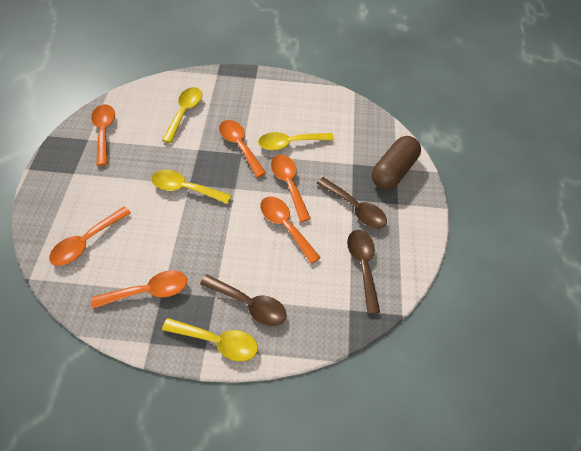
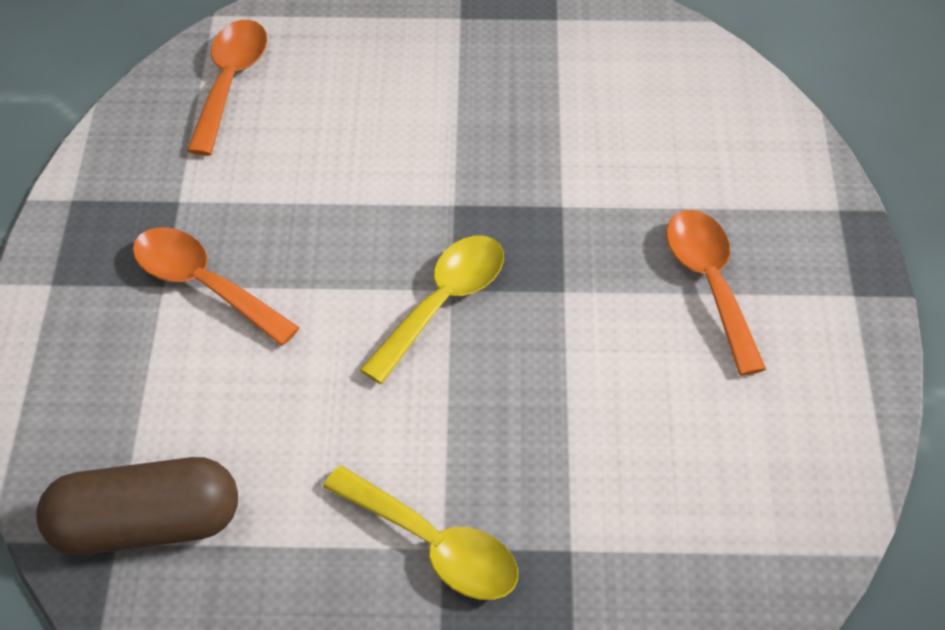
brown spoon: 3 -> 0
orange spoon: 6 -> 3
yellow spoon: 4 -> 2

